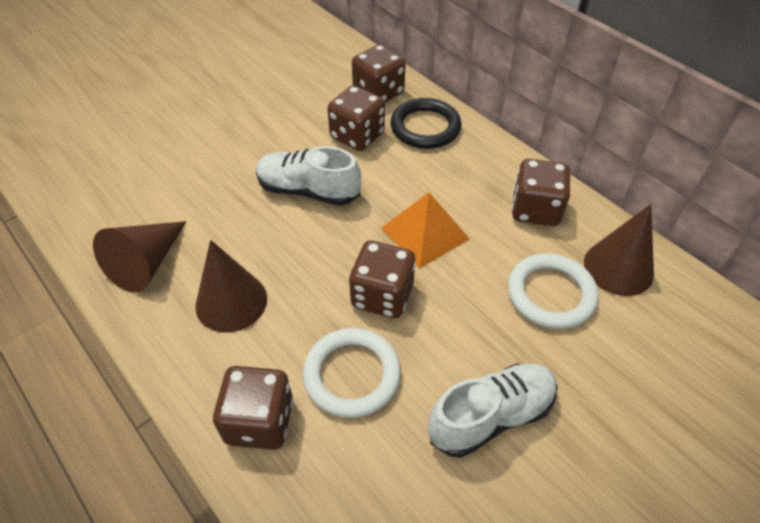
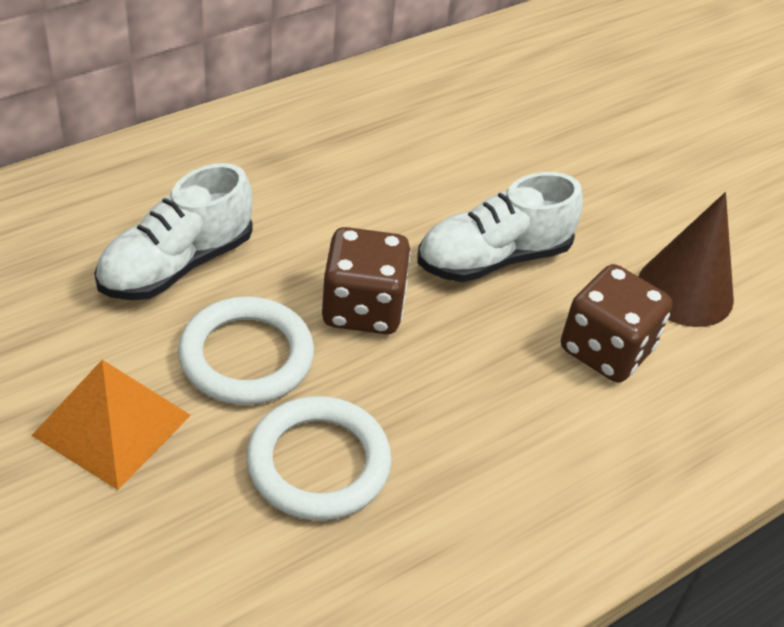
black ring: 1 -> 0
brown cone: 3 -> 1
brown dice: 5 -> 2

